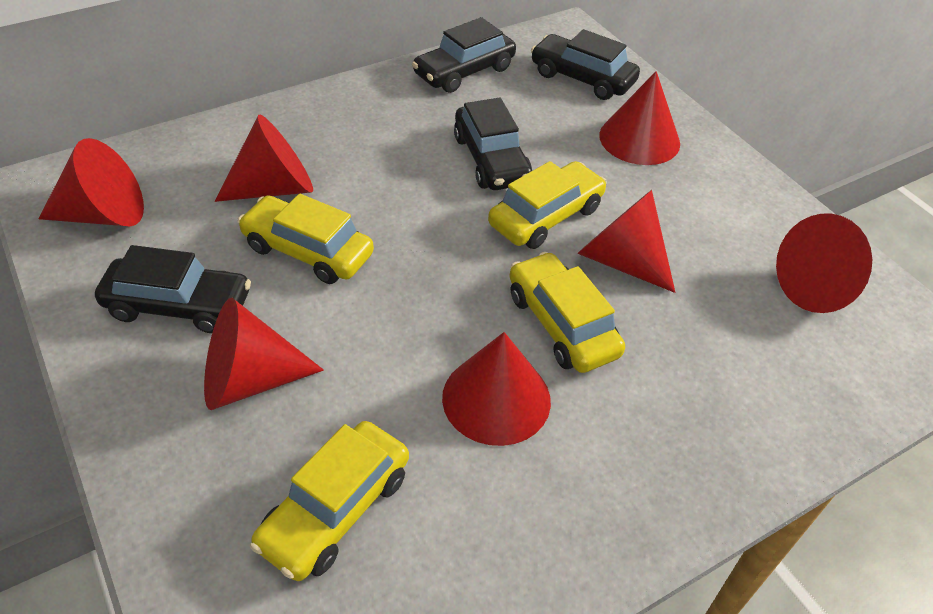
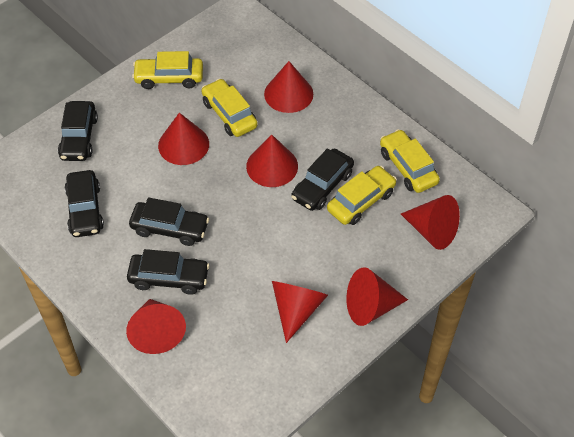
black car: 4 -> 5

